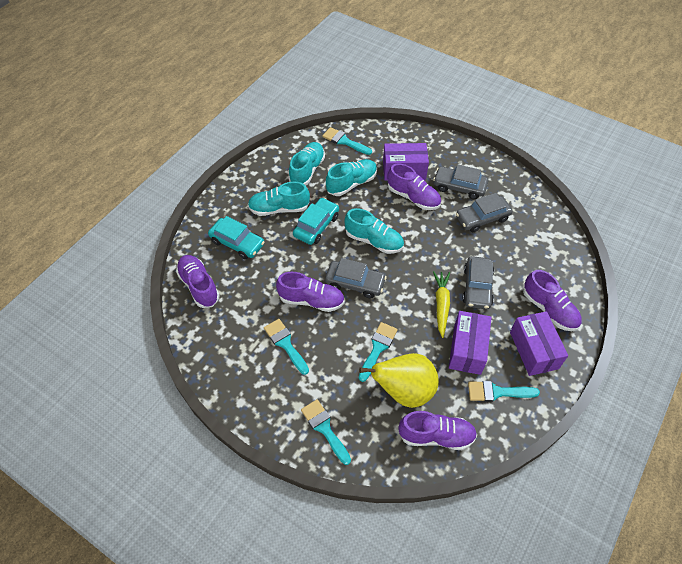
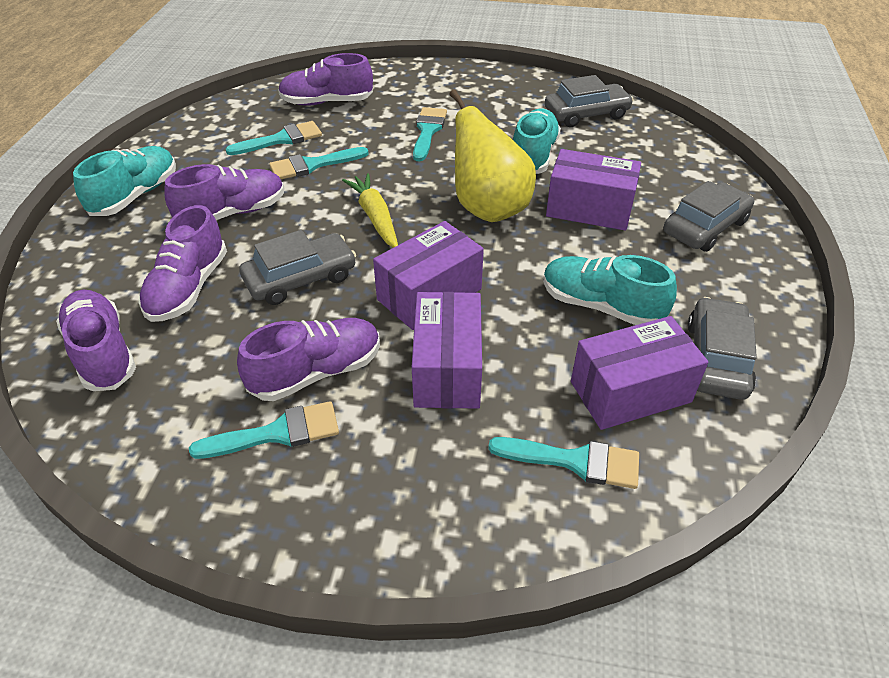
purple box: 3 -> 4
turquoise car: 2 -> 0
turquoise shoe: 4 -> 3

